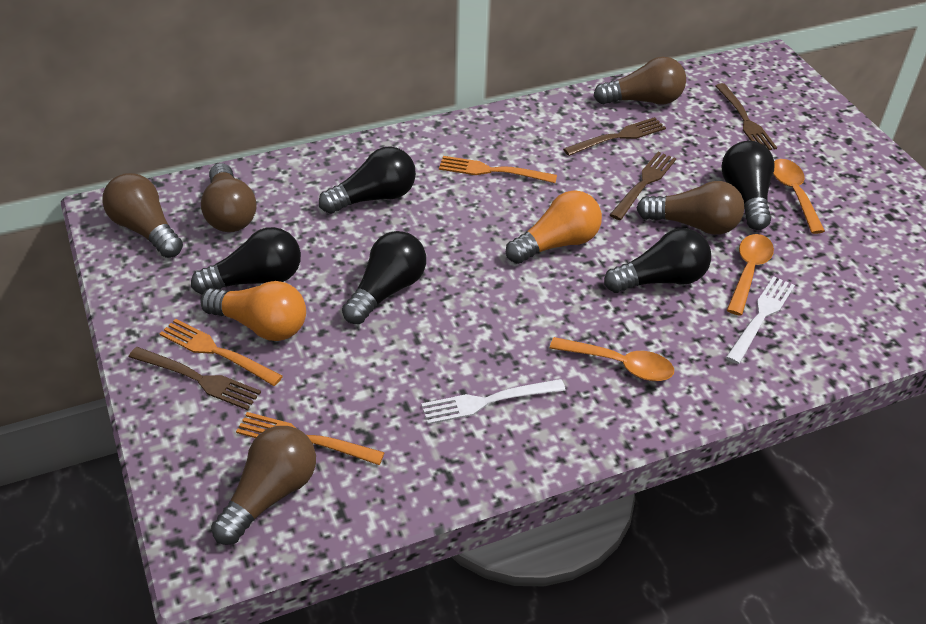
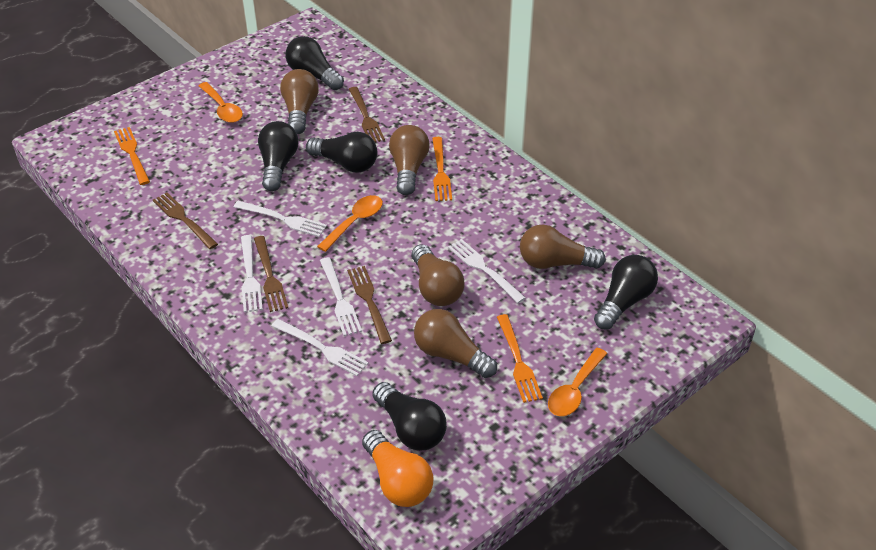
orange light bulb: 2 -> 1
white fork: 2 -> 5

